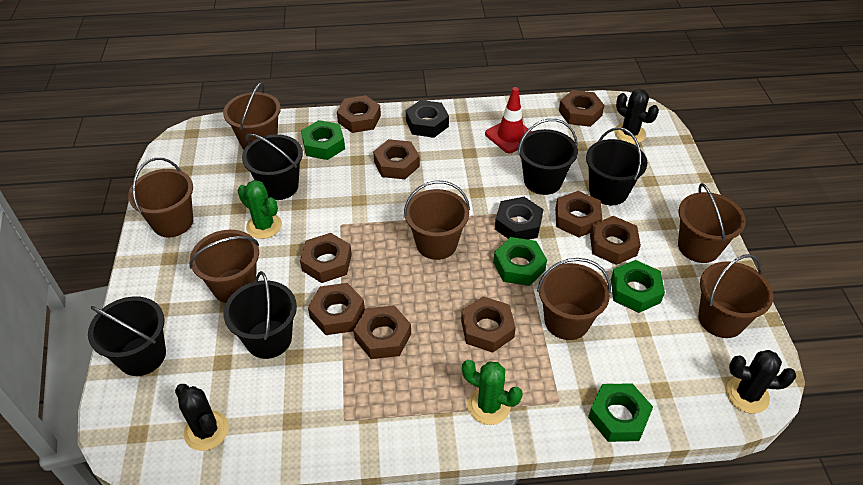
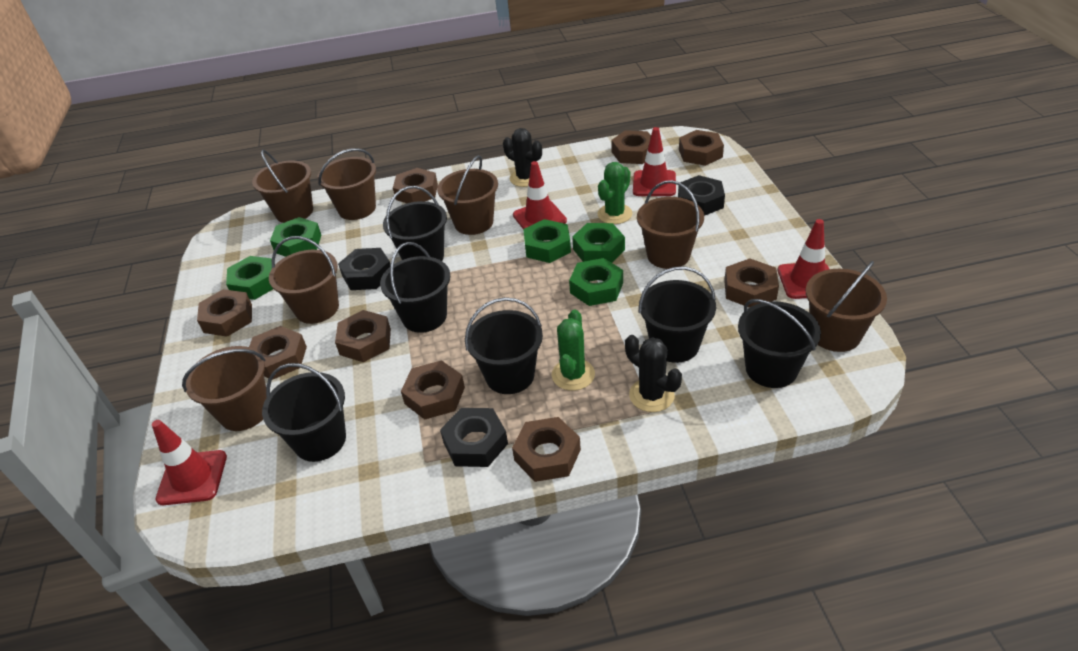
black bucket: 5 -> 6
black cactus: 3 -> 2
black nut: 2 -> 3
green nut: 4 -> 5
red traffic cone: 1 -> 4

